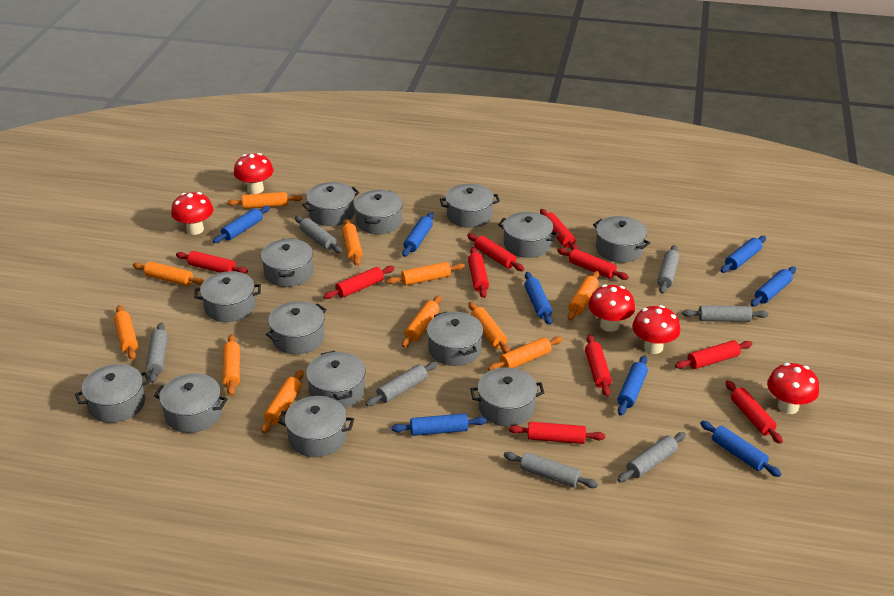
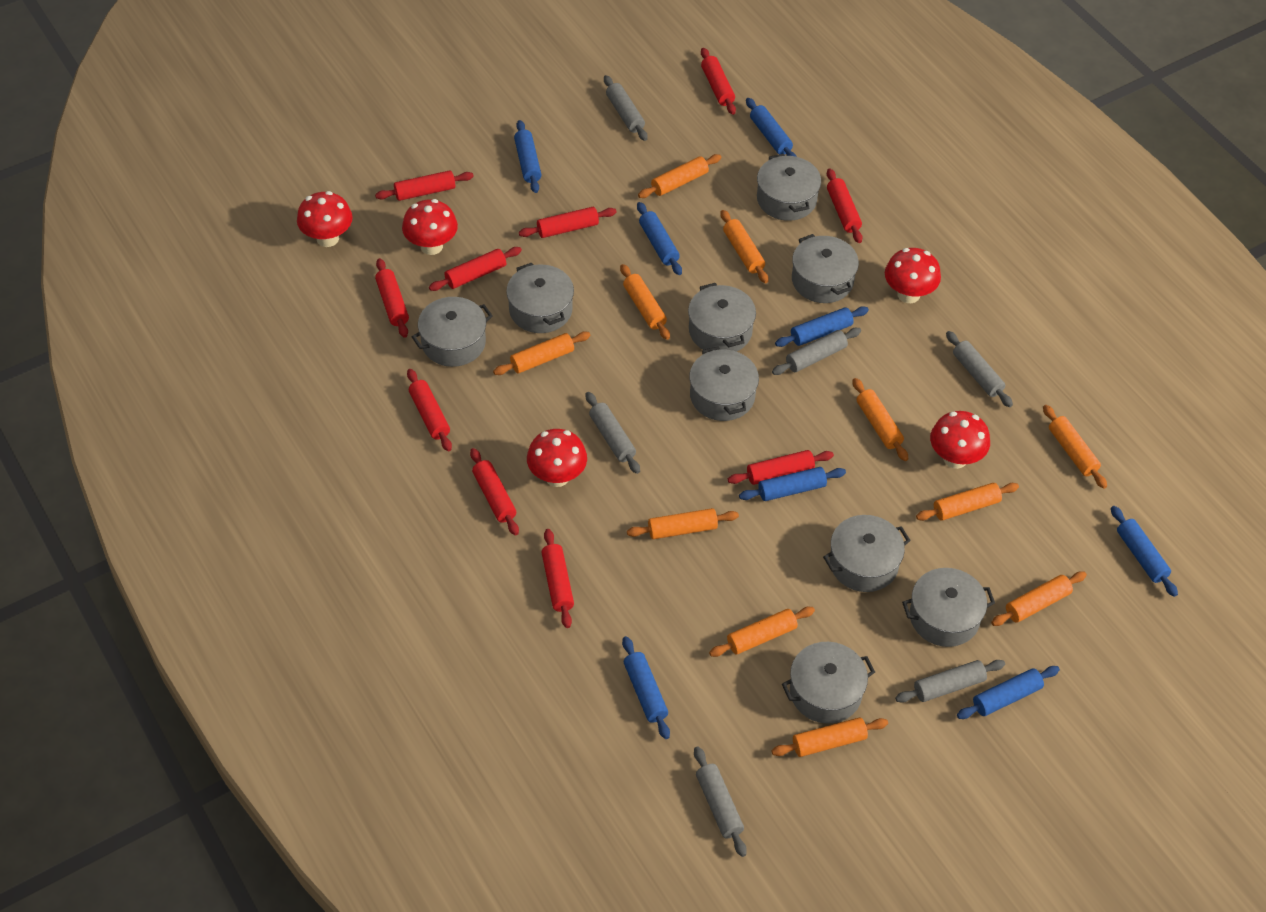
grey pot: 14 -> 9
grey rolling pin: 7 -> 6

